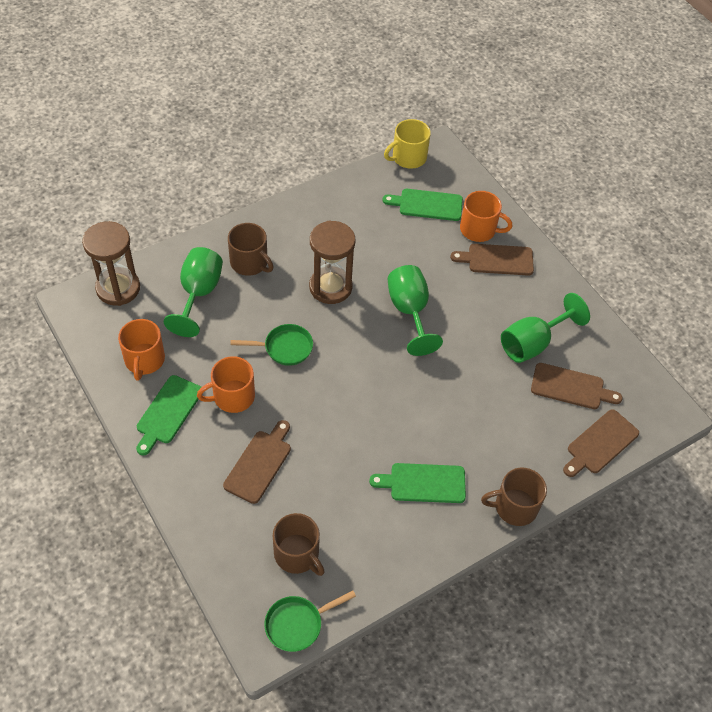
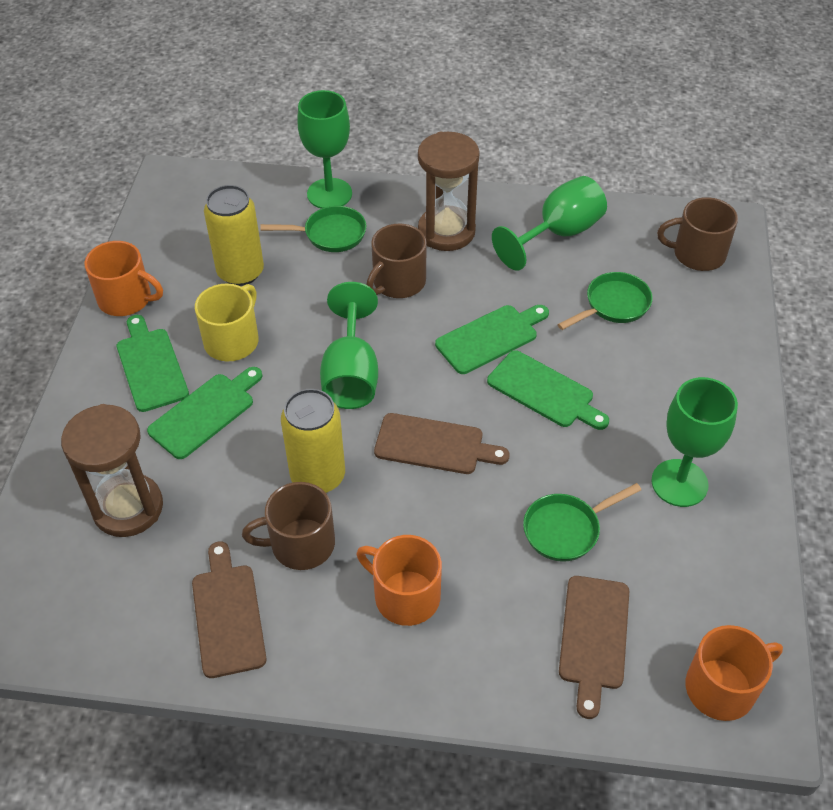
brown cutting board: 4 -> 3
green cutting board: 3 -> 4
green goblet: 3 -> 4
green pan: 2 -> 3
yellow can: 0 -> 2

